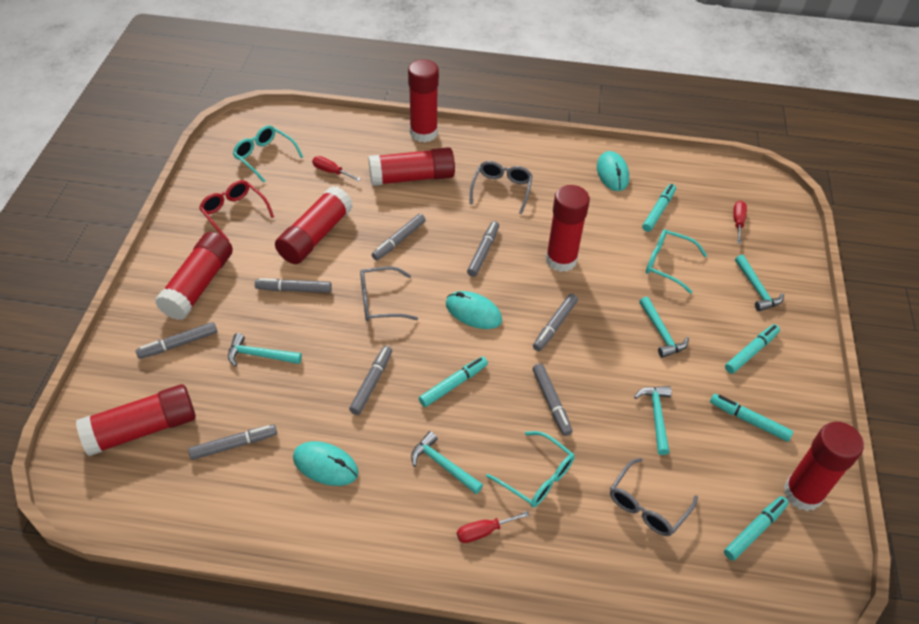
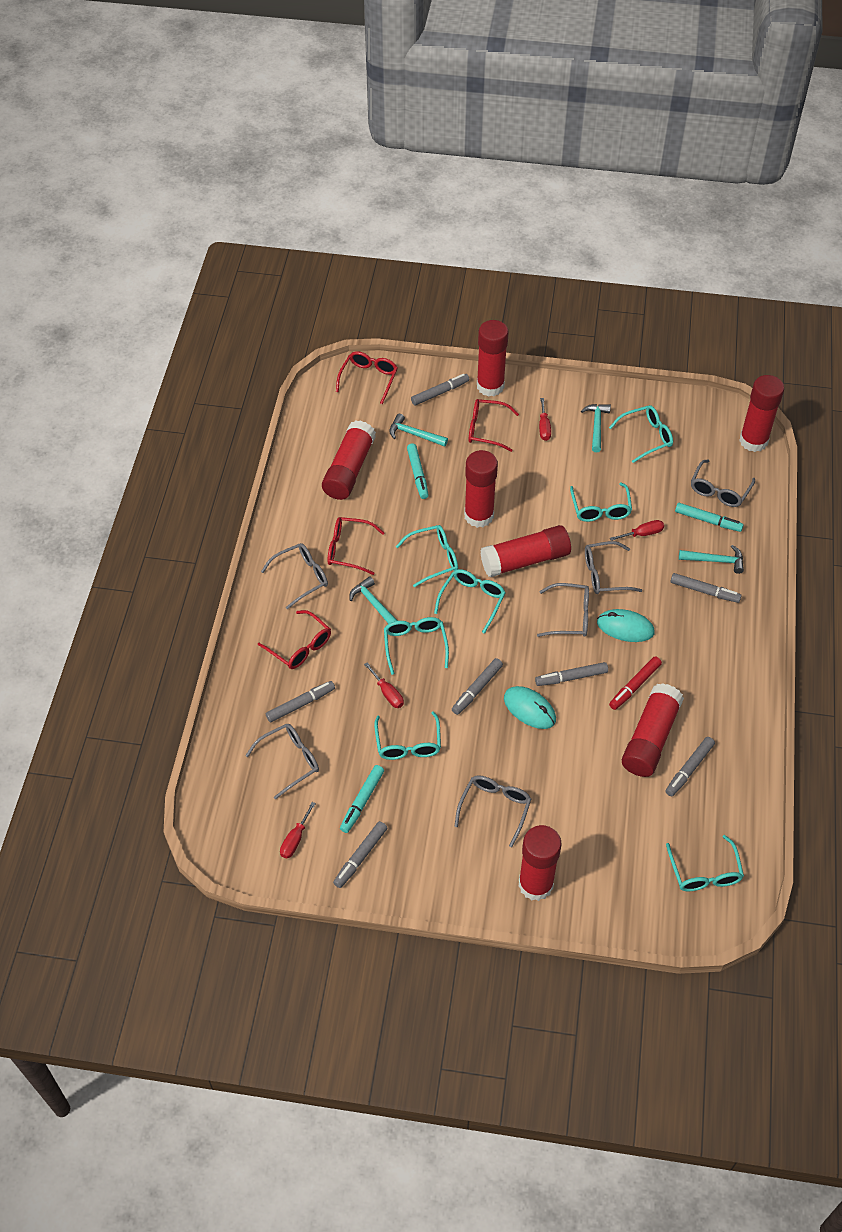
grey glasses: 3 -> 6
grey marker: 8 -> 7
red glasses: 1 -> 4
red marker: 0 -> 1
red screwdriver: 3 -> 4
turquoise glasses: 3 -> 7
turquoise hammer: 5 -> 4
turquoise marker: 5 -> 3
turquoise mouse: 3 -> 2

